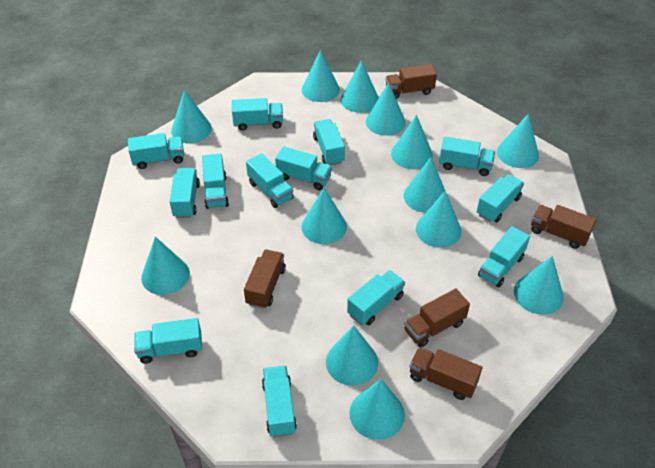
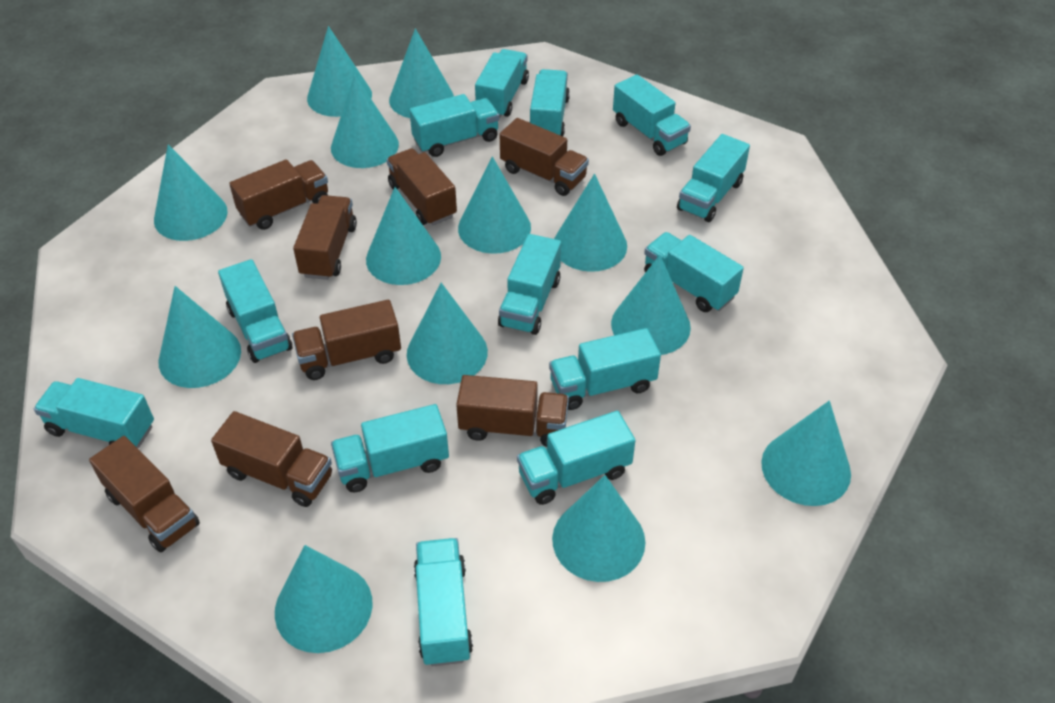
brown truck: 5 -> 8

